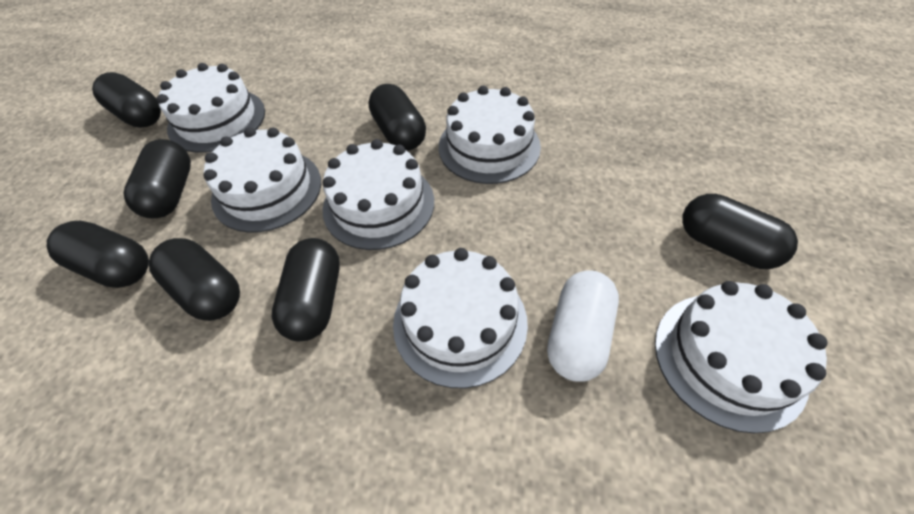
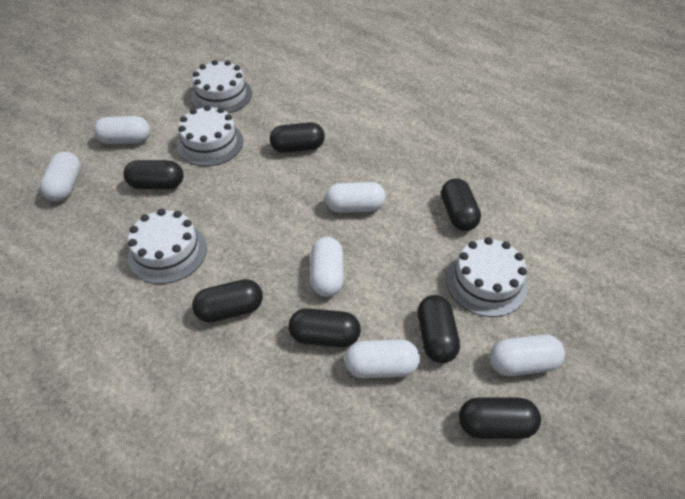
white cake: 6 -> 4
white capsule: 1 -> 6

